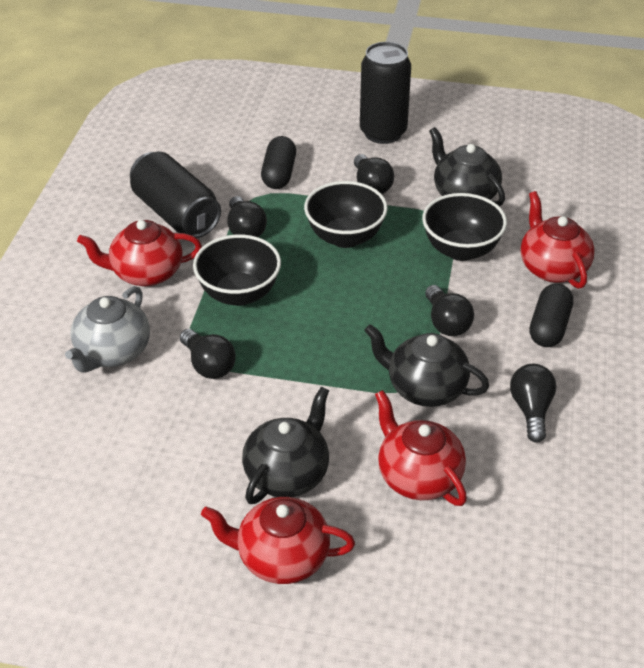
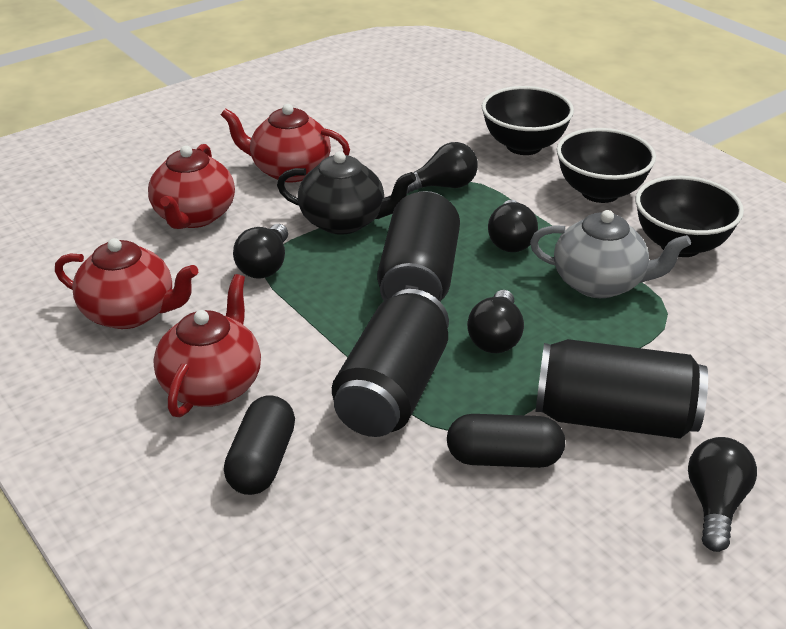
black can: 2 -> 3
black teapot: 3 -> 1

